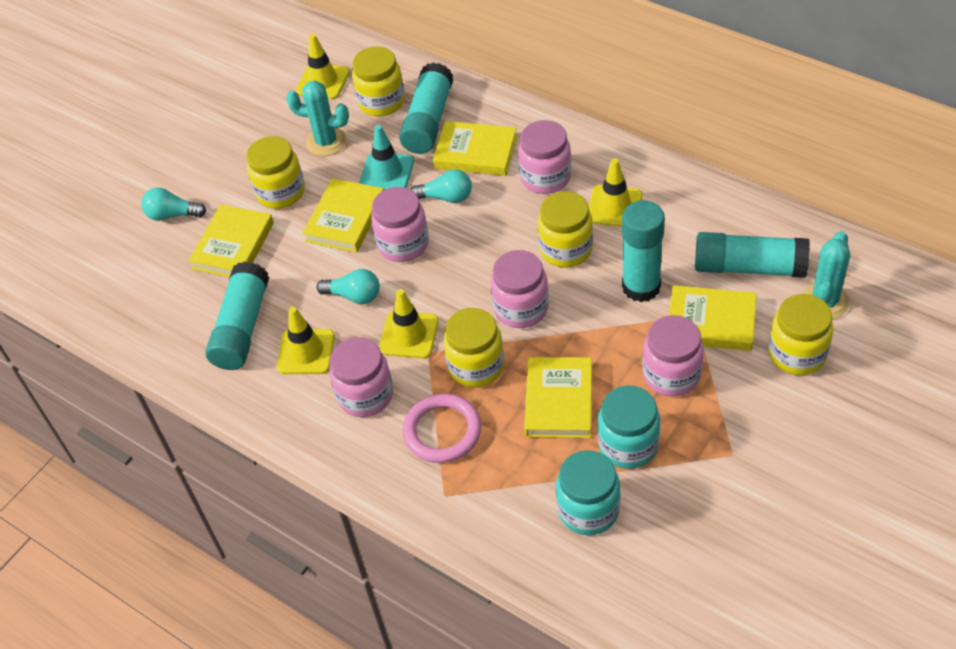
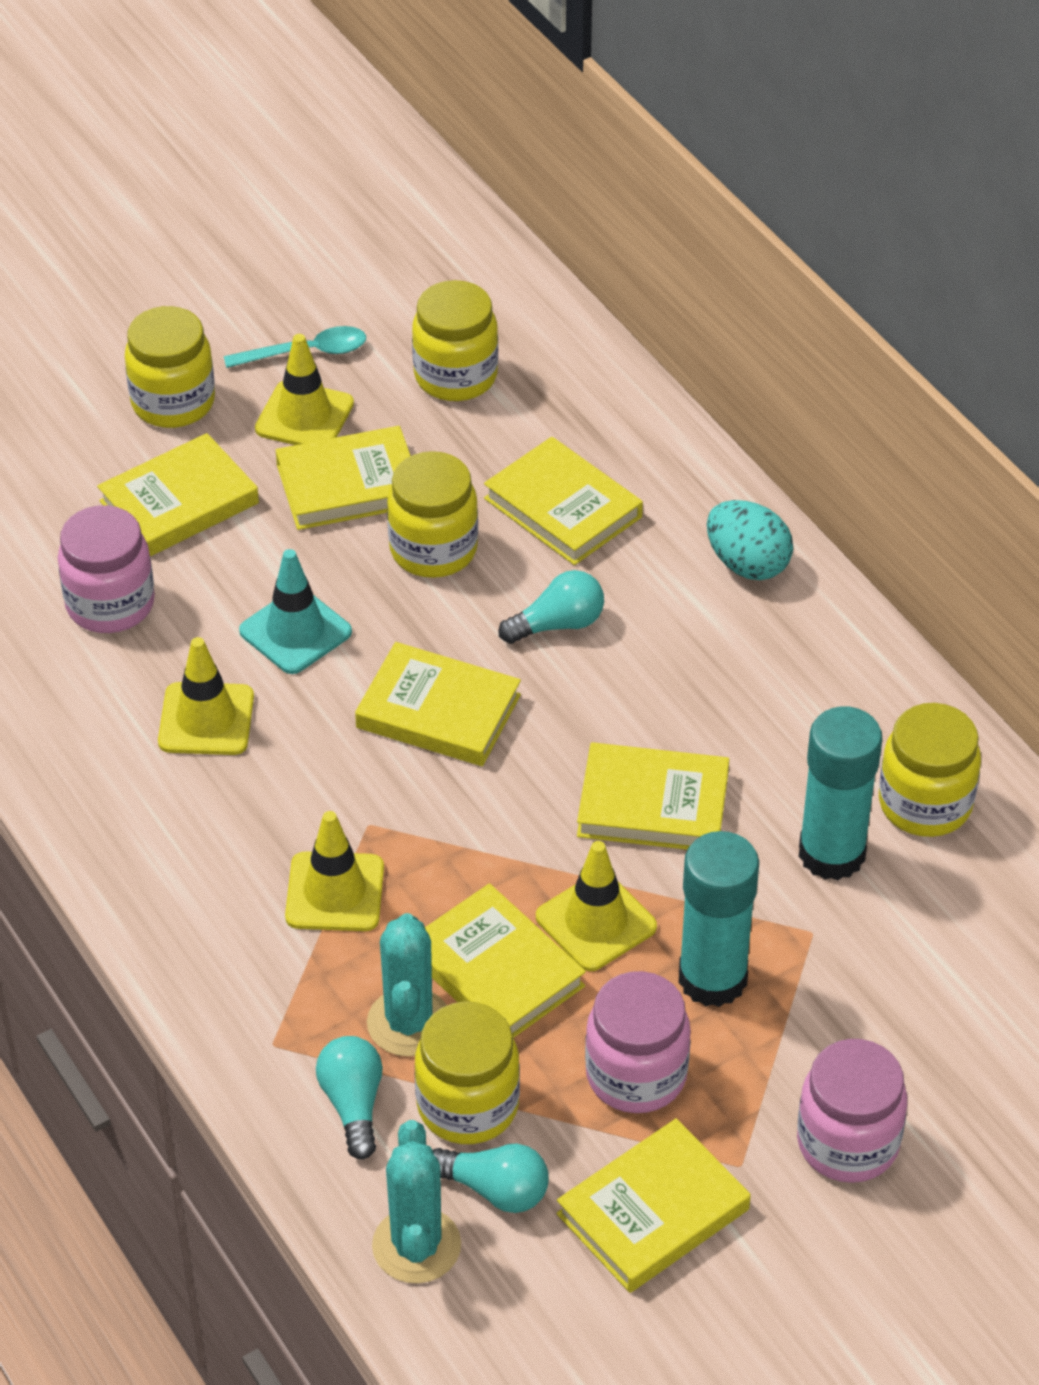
pink jar: 5 -> 3
pink ring: 1 -> 0
turquoise egg: 0 -> 1
turquoise glue stick: 4 -> 2
turquoise jar: 2 -> 0
turquoise spoon: 0 -> 1
yellow book: 5 -> 7

